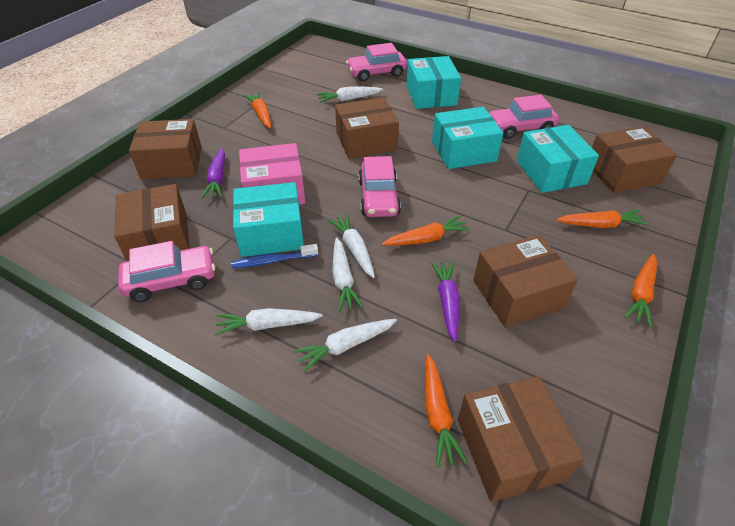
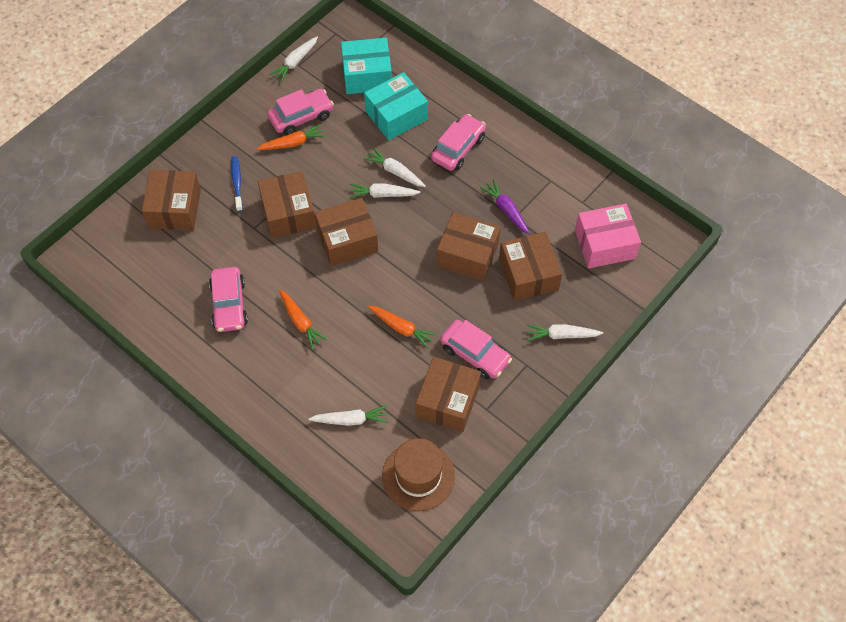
brown hat: 0 -> 1
orange carrot: 5 -> 3
purple carrot: 2 -> 1
turquoise box: 4 -> 2

